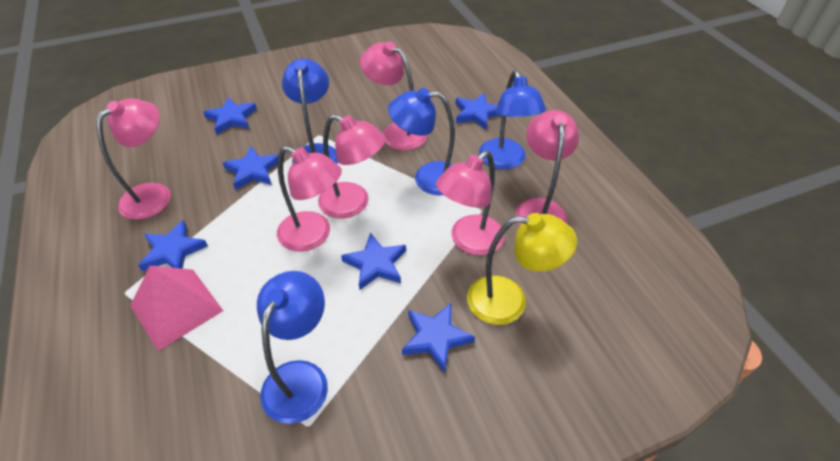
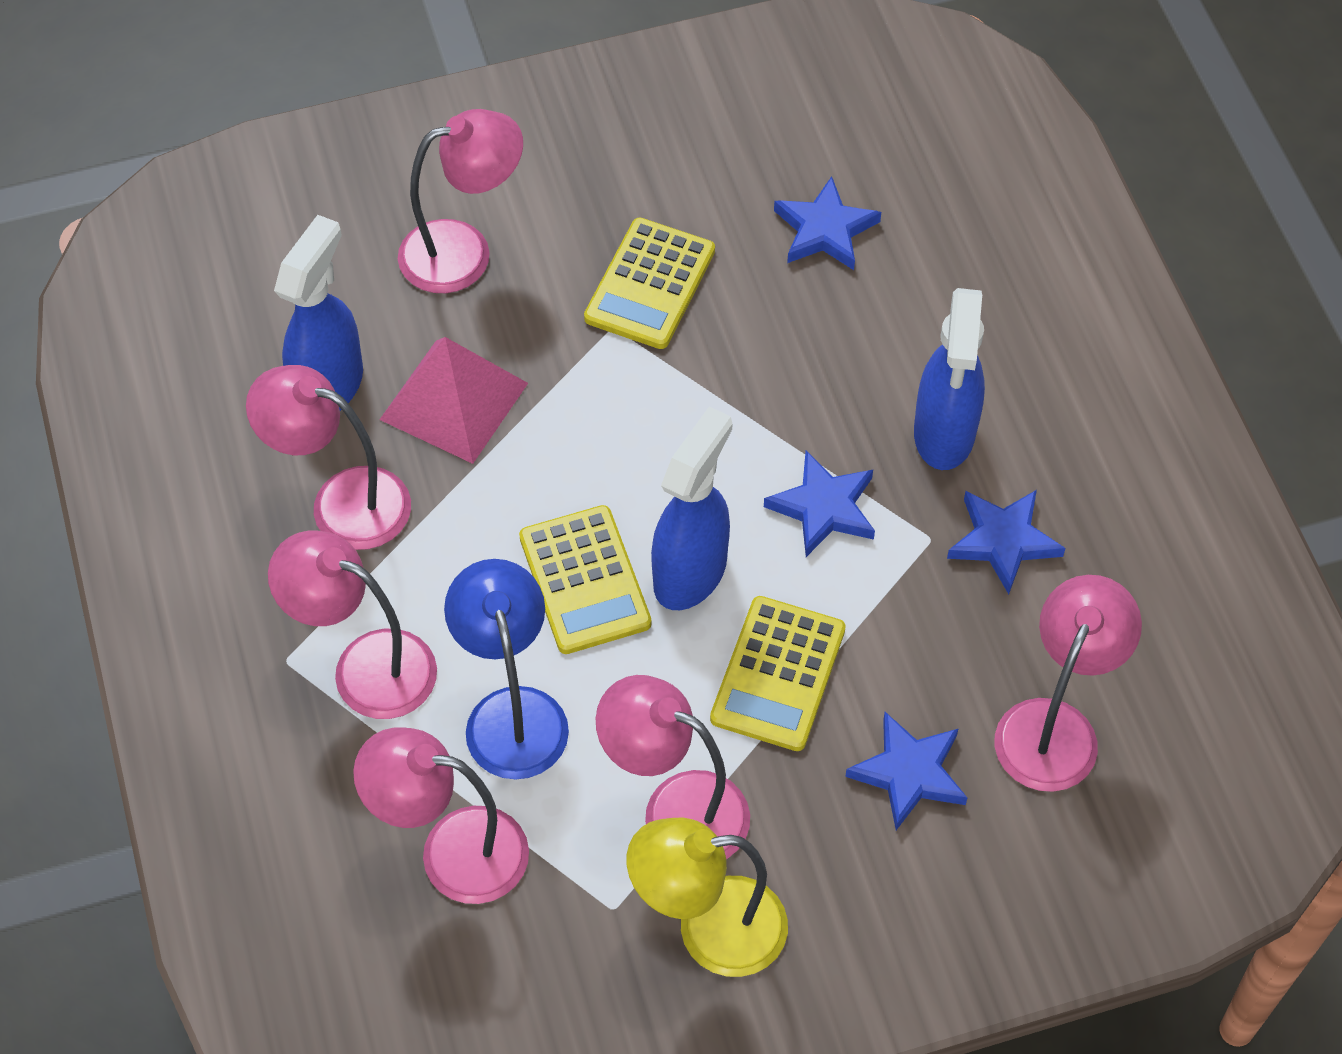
blue lamp: 4 -> 1
blue spray bottle: 0 -> 3
blue star: 6 -> 4
yellow calculator: 0 -> 3

